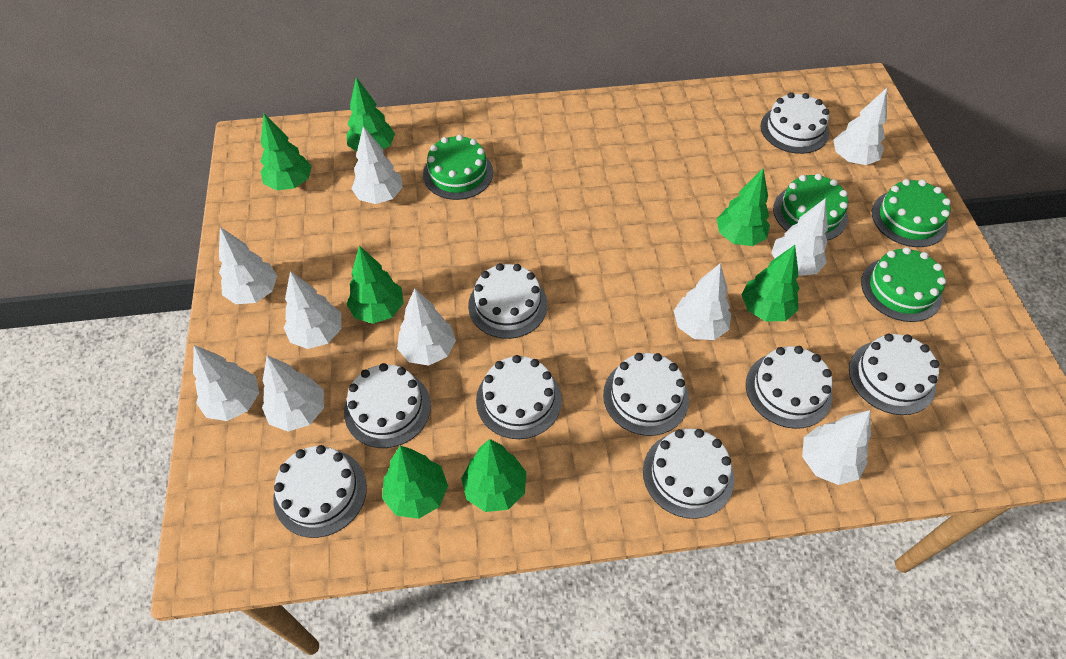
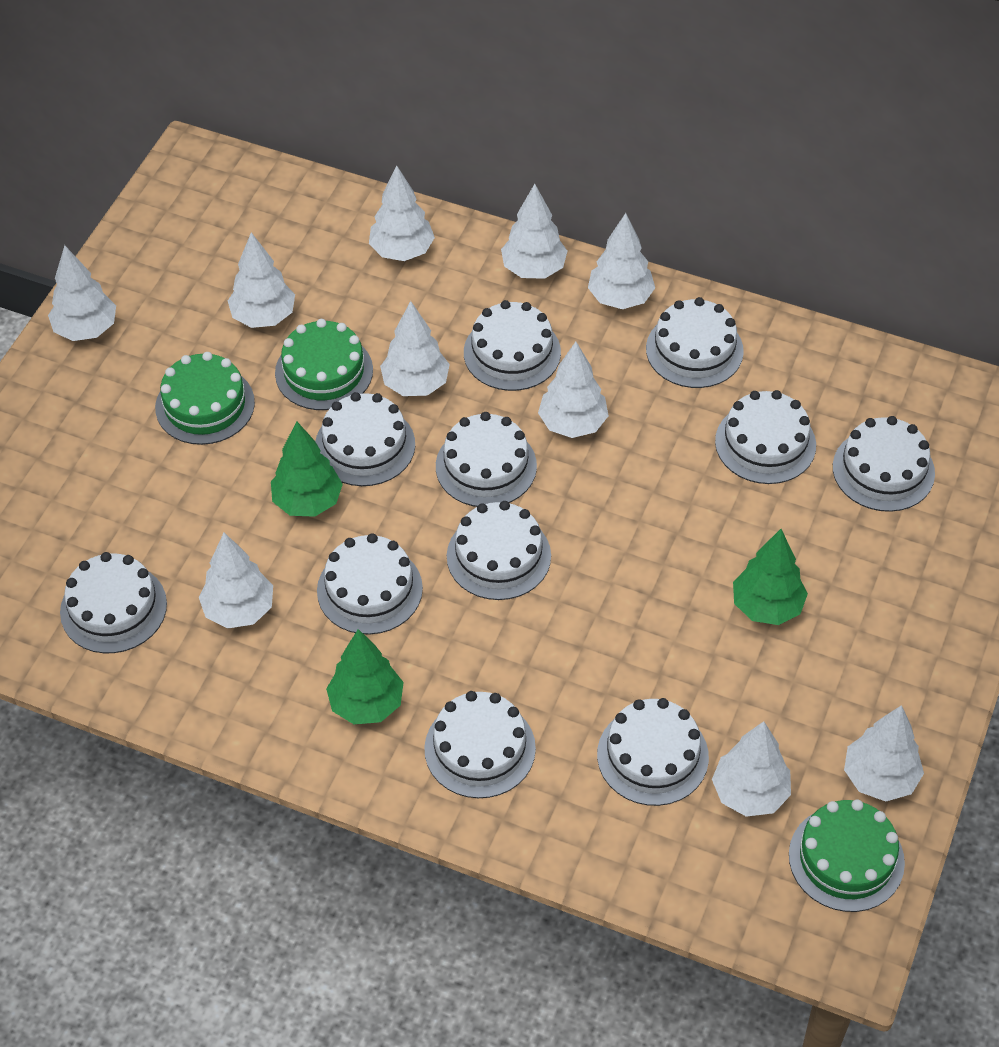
green cake: 4 -> 3
green tree: 7 -> 3
white cake: 9 -> 11

